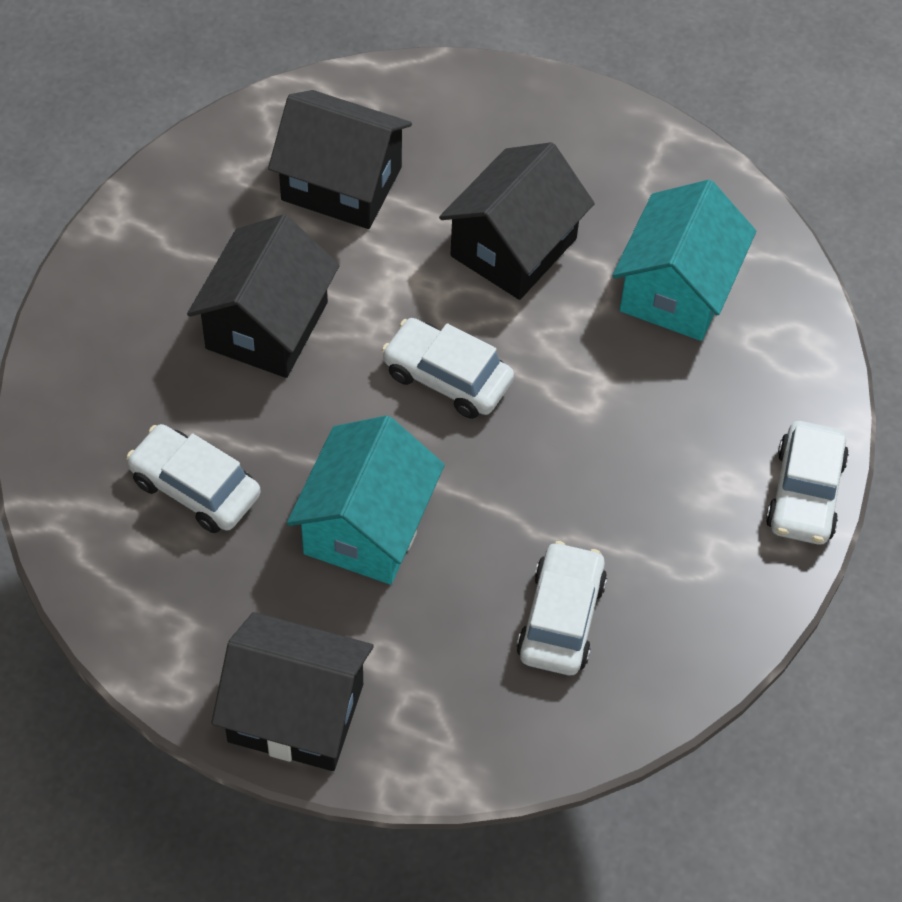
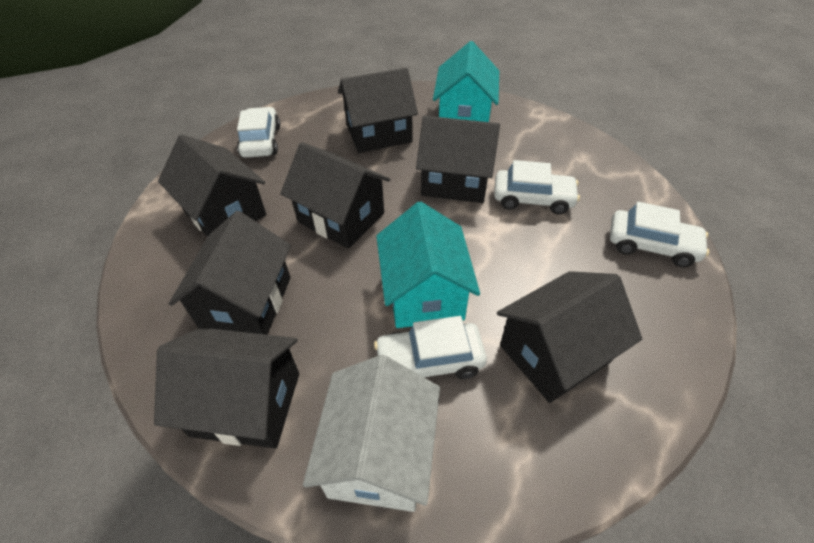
black house: 4 -> 7
white house: 0 -> 1

